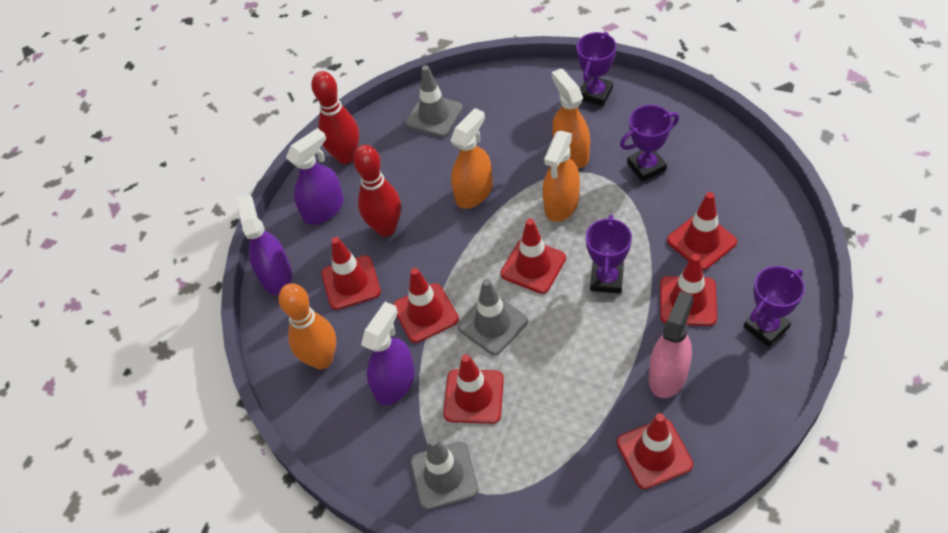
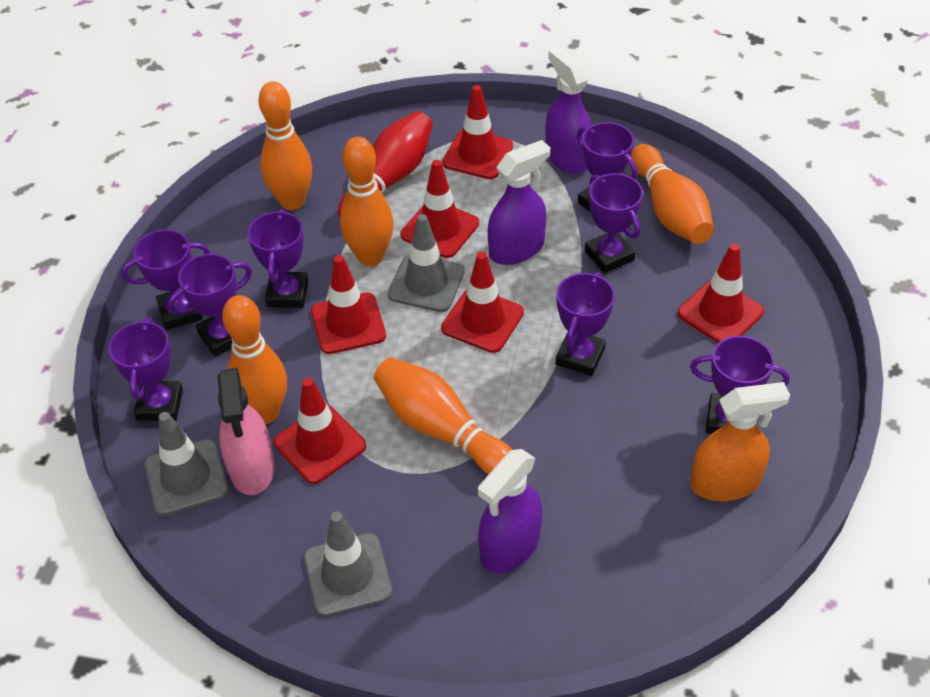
orange bowling pin: 1 -> 5
orange spray bottle: 3 -> 1
purple trophy: 4 -> 8
red bowling pin: 2 -> 1
red traffic cone: 7 -> 6

